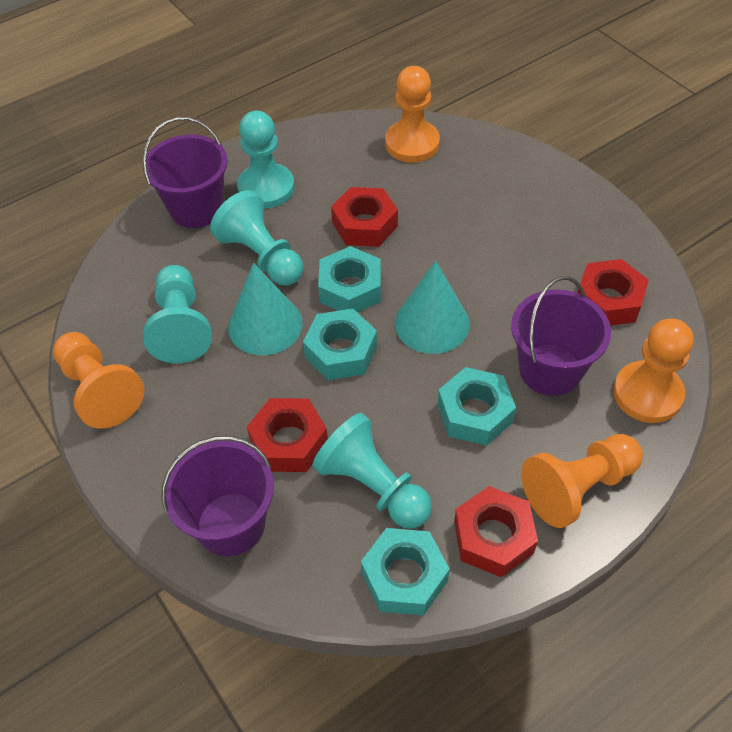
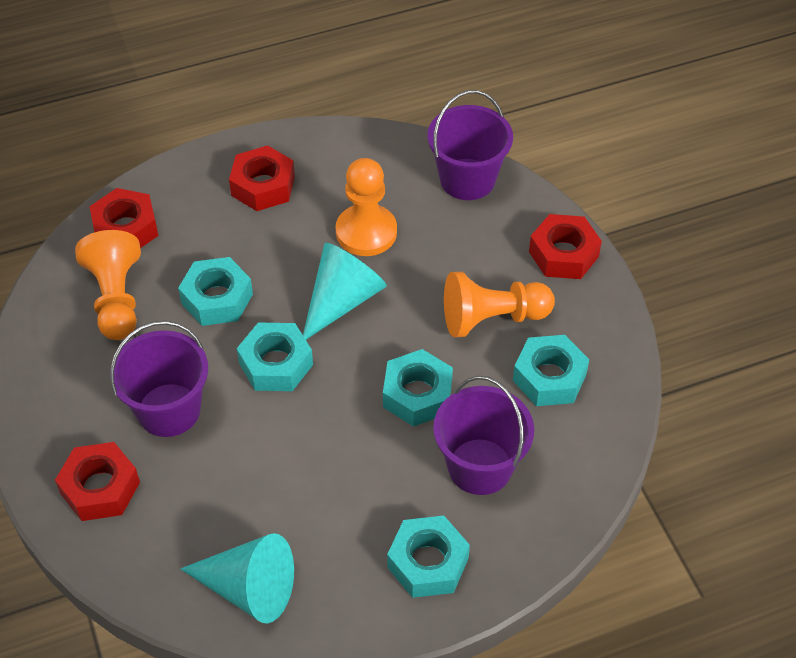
orange pawn: 4 -> 3
turquoise nut: 4 -> 5
turquoise pawn: 4 -> 0

